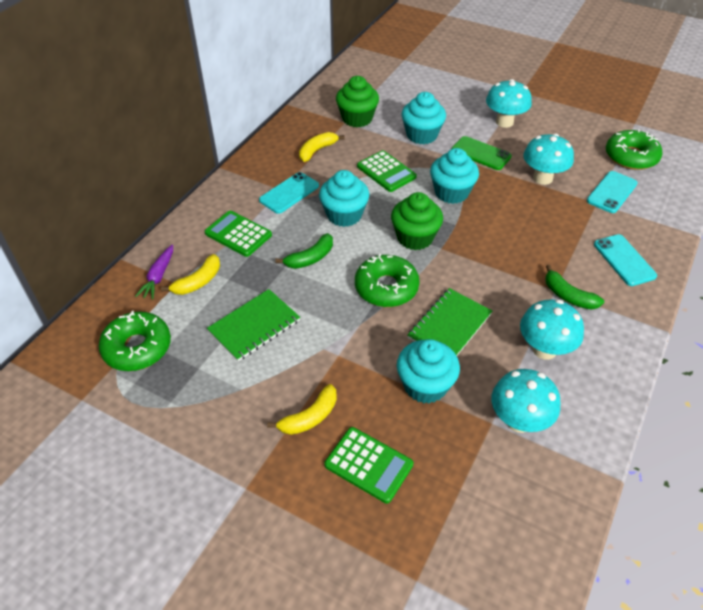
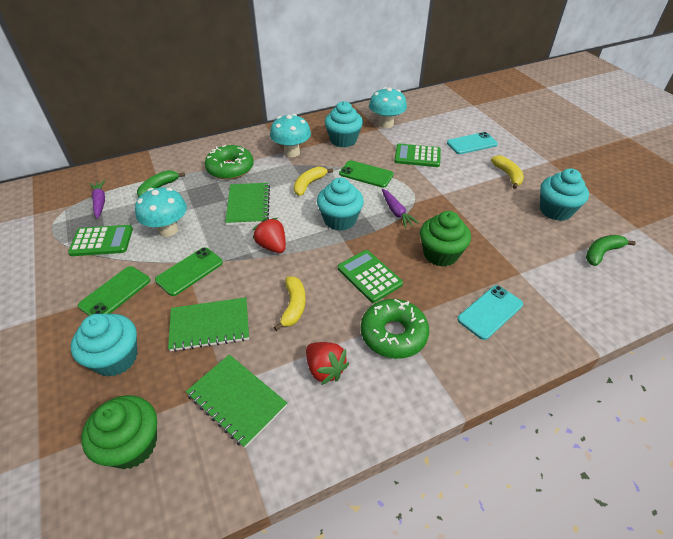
green donut: 3 -> 2
green notebook: 2 -> 3
green phone: 1 -> 3
purple carrot: 1 -> 2
red strawberry: 0 -> 2
turquoise mushroom: 4 -> 3
turquoise phone: 3 -> 2

